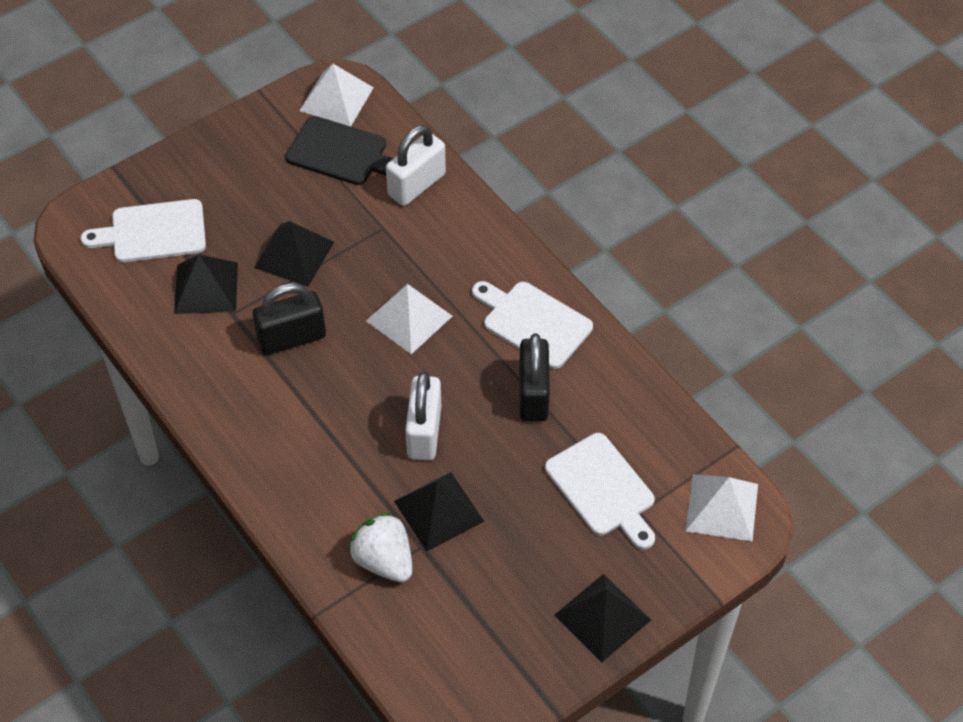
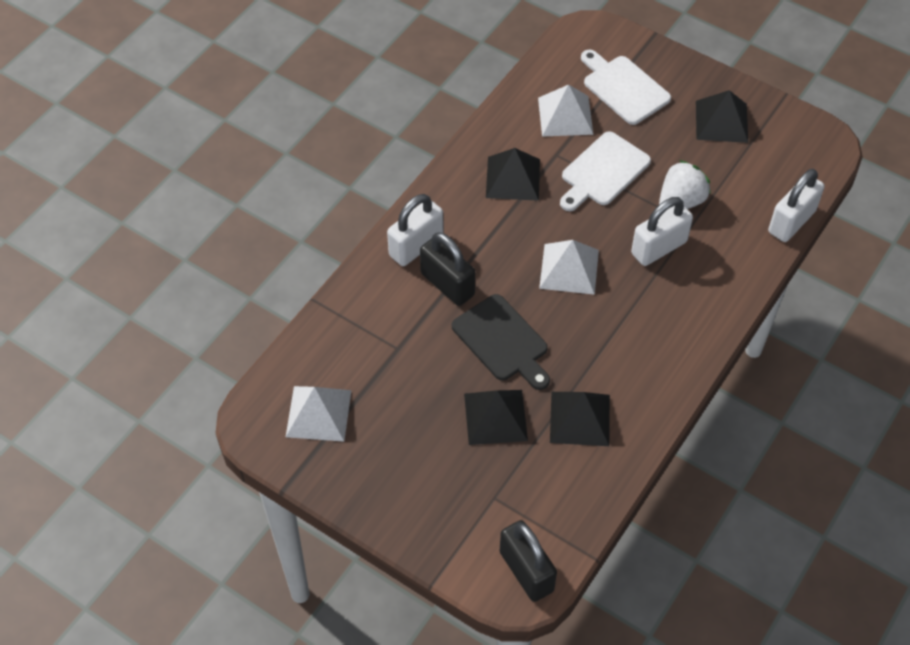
white cutting board: 3 -> 2
white padlock: 2 -> 3

